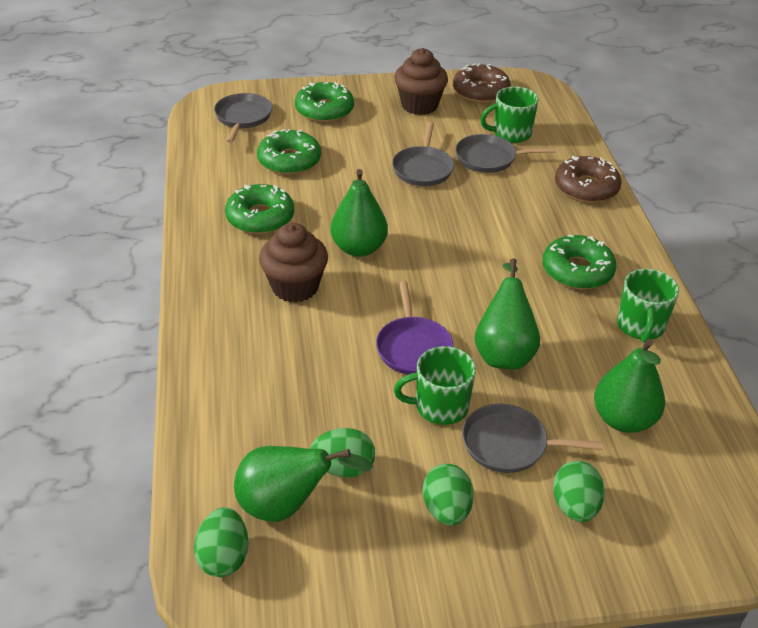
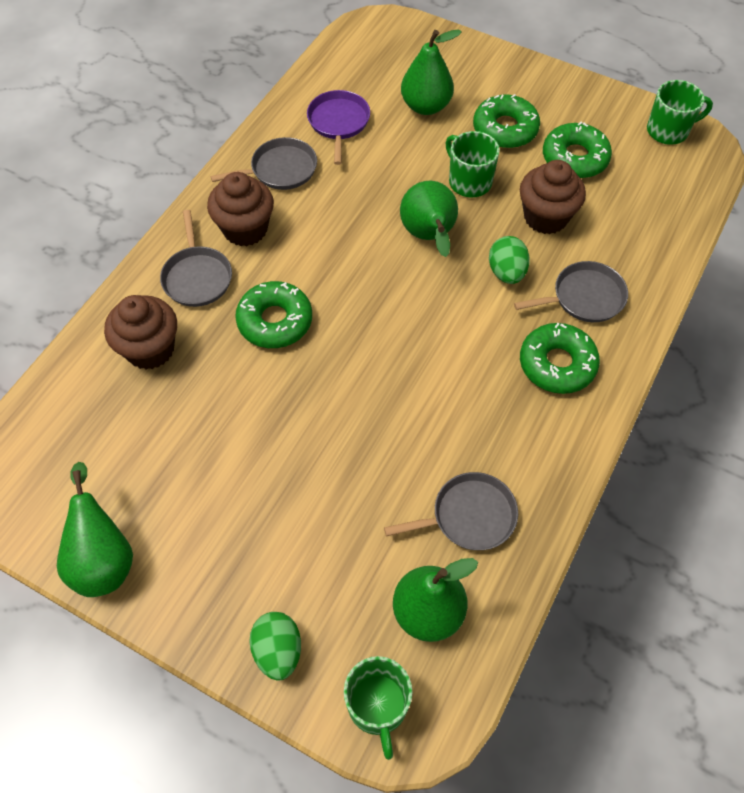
brown cupcake: 2 -> 3
brown donut: 2 -> 0
green egg: 4 -> 2

